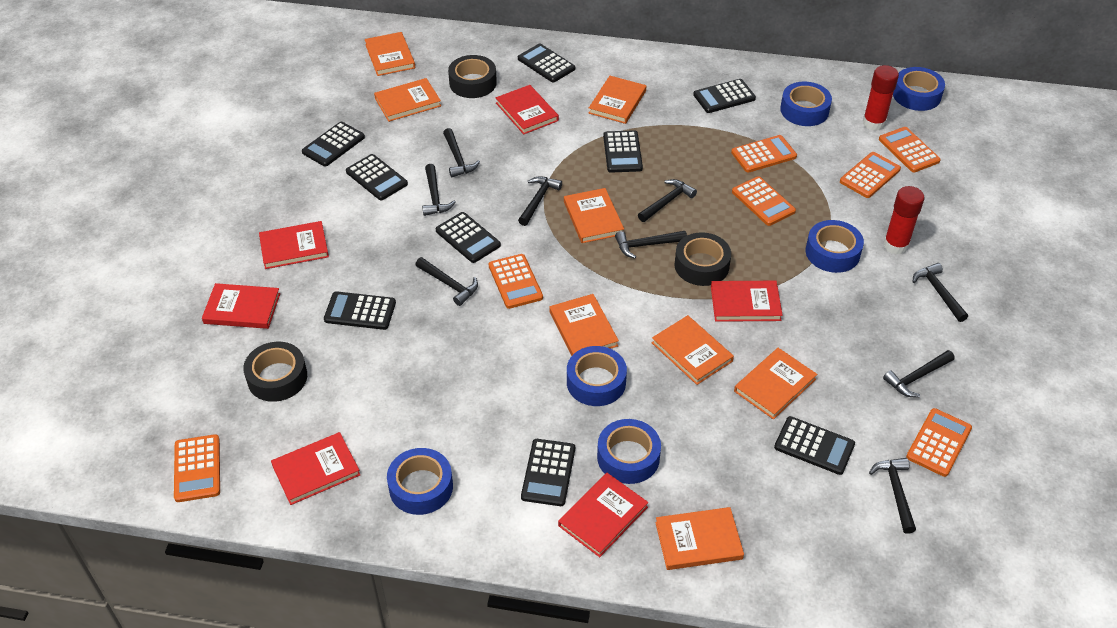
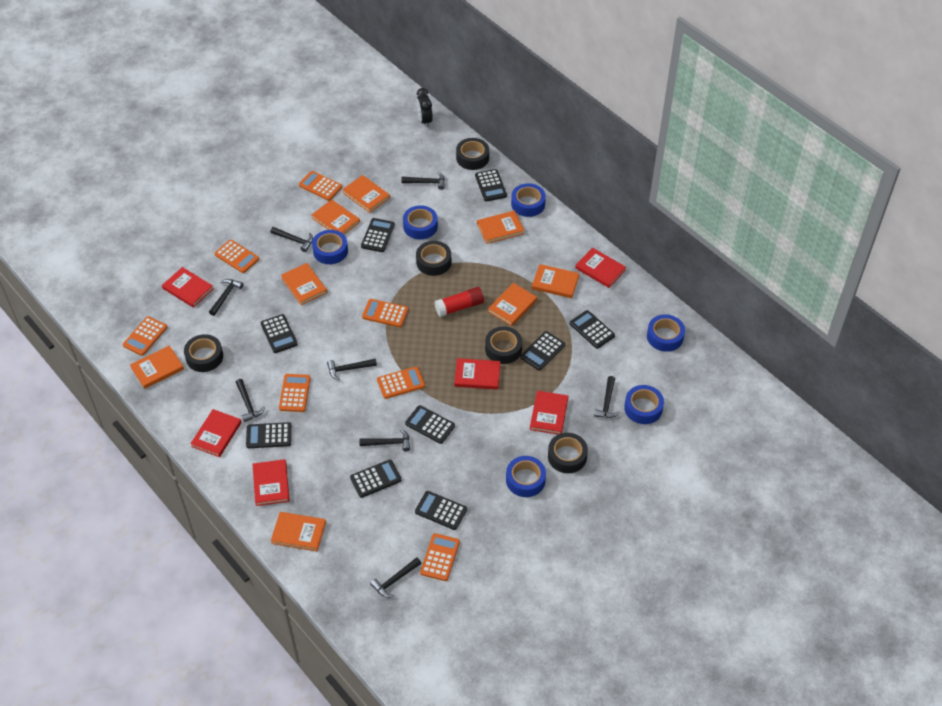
black clock: 0 -> 1
black hammer: 9 -> 8
black tape: 3 -> 5
red glue stick: 2 -> 1

